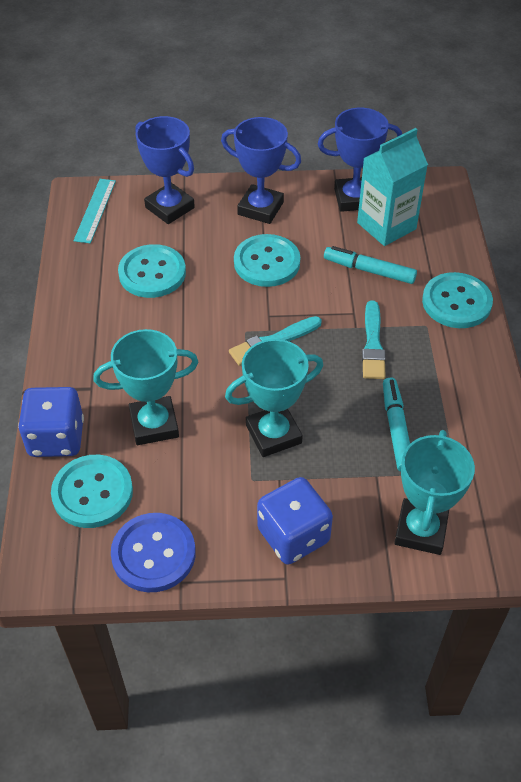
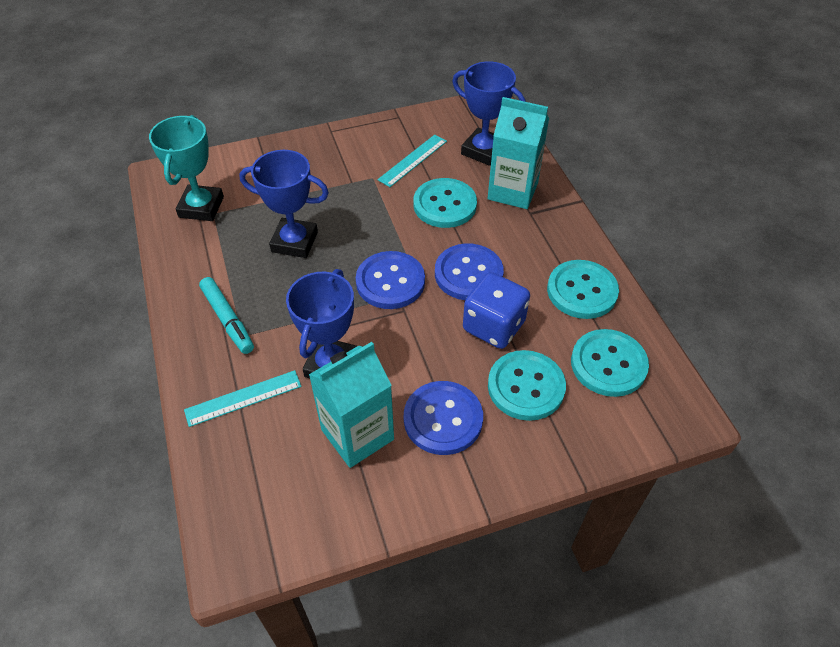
blue button: 1 -> 3
blue dice: 2 -> 1
turquoise brush: 2 -> 0
turquoise carton: 1 -> 2
turquoise marker: 2 -> 1
turquoise ruler: 1 -> 2
turquoise trophy: 3 -> 1

